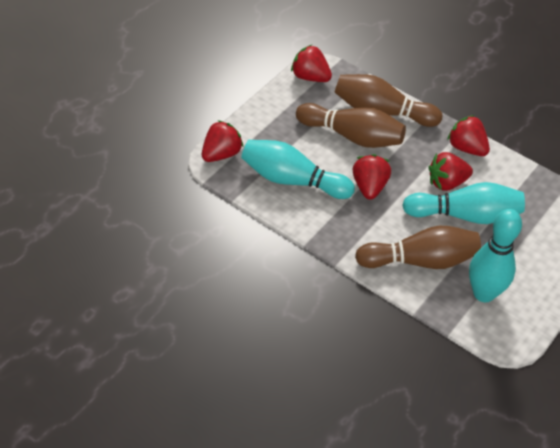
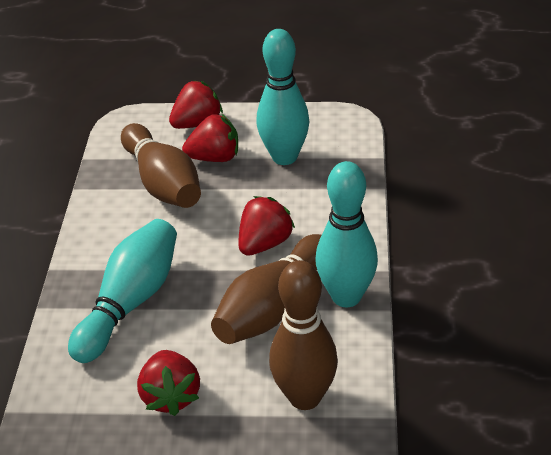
red strawberry: 5 -> 4

